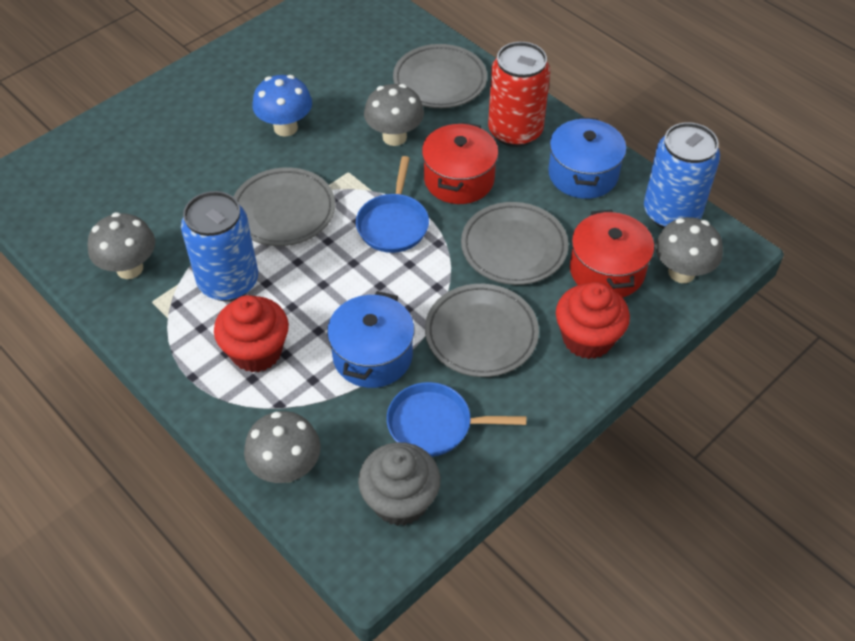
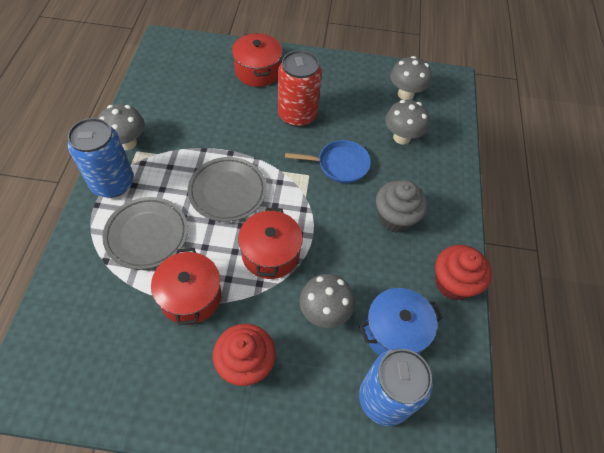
blue mushroom: 1 -> 0
blue pan: 2 -> 1
blue pot: 2 -> 1
grey plate: 4 -> 2
red pot: 2 -> 3

